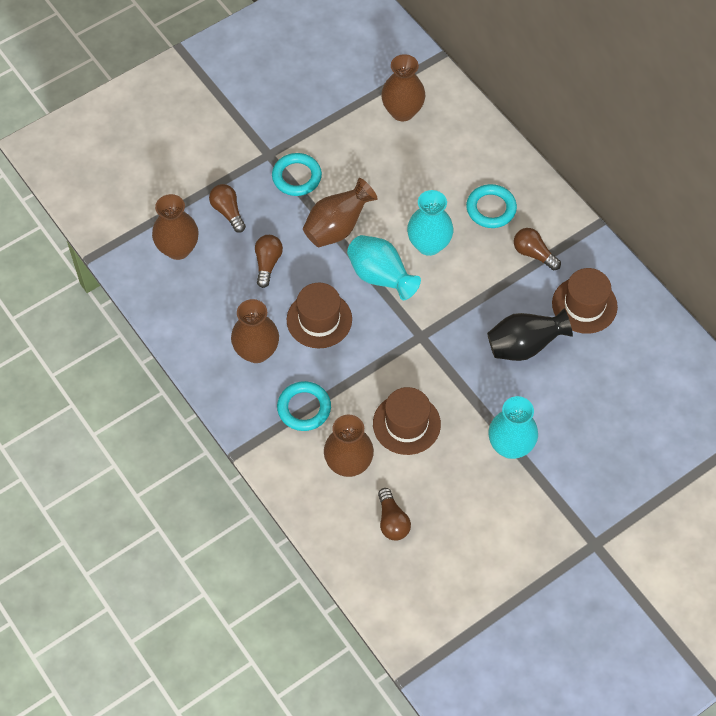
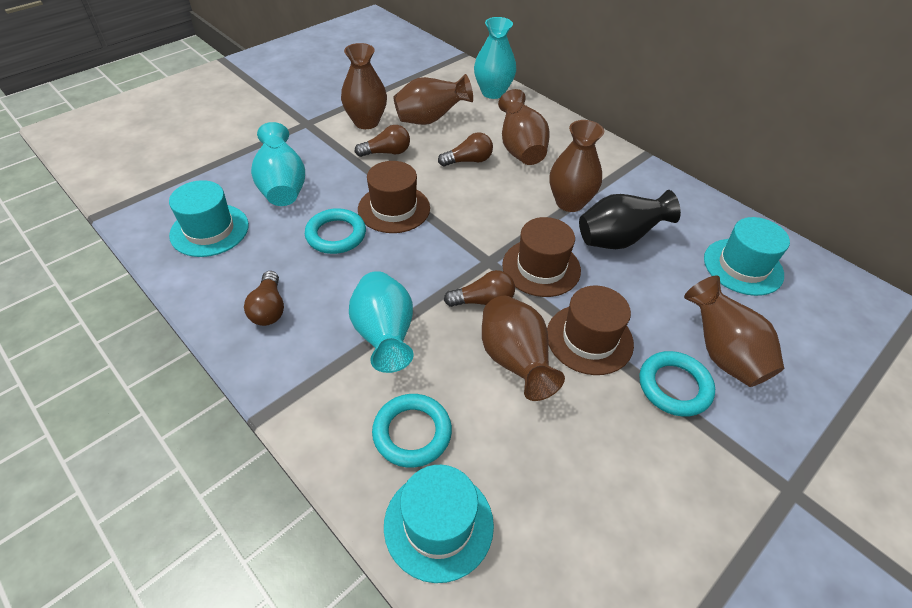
brown vase: 5 -> 6
turquoise hat: 0 -> 3

